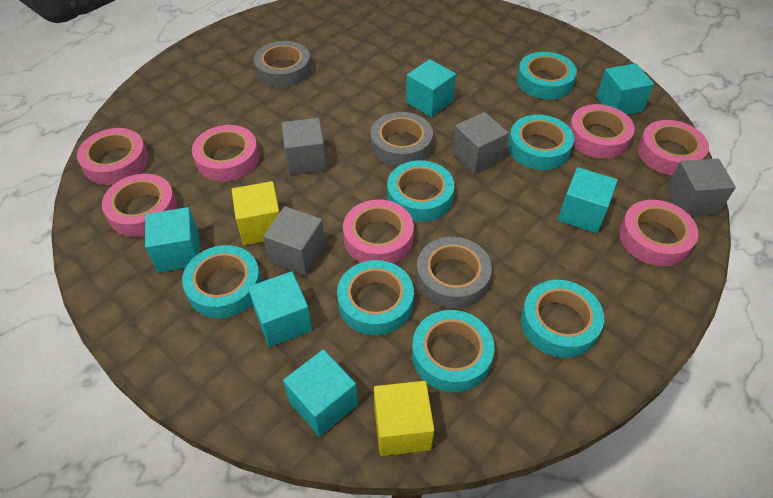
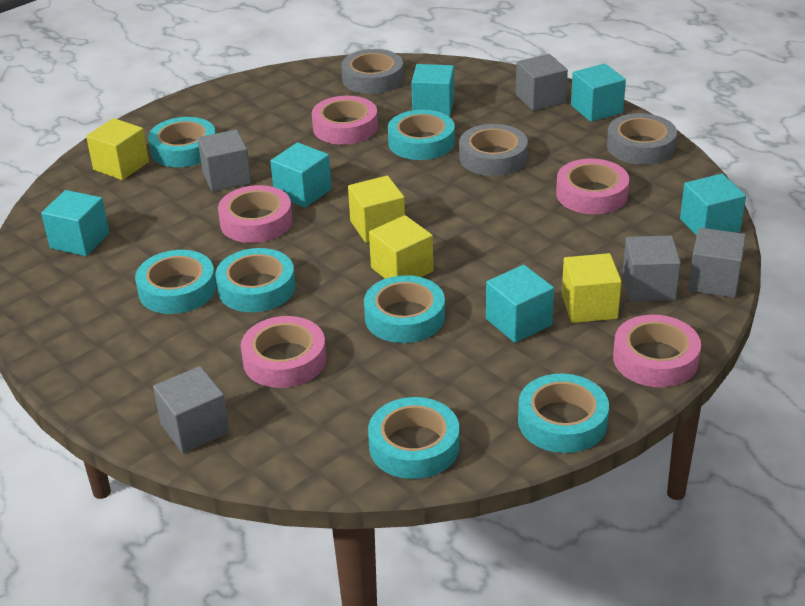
grey cube: 4 -> 5
pink tape: 7 -> 5
yellow cube: 2 -> 4

